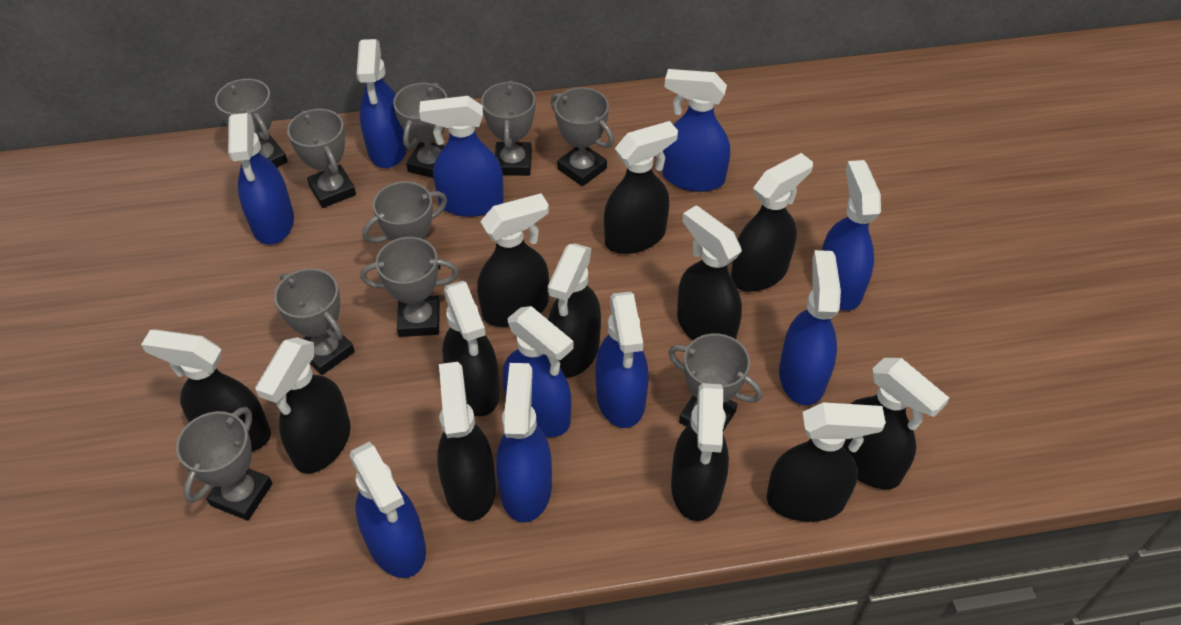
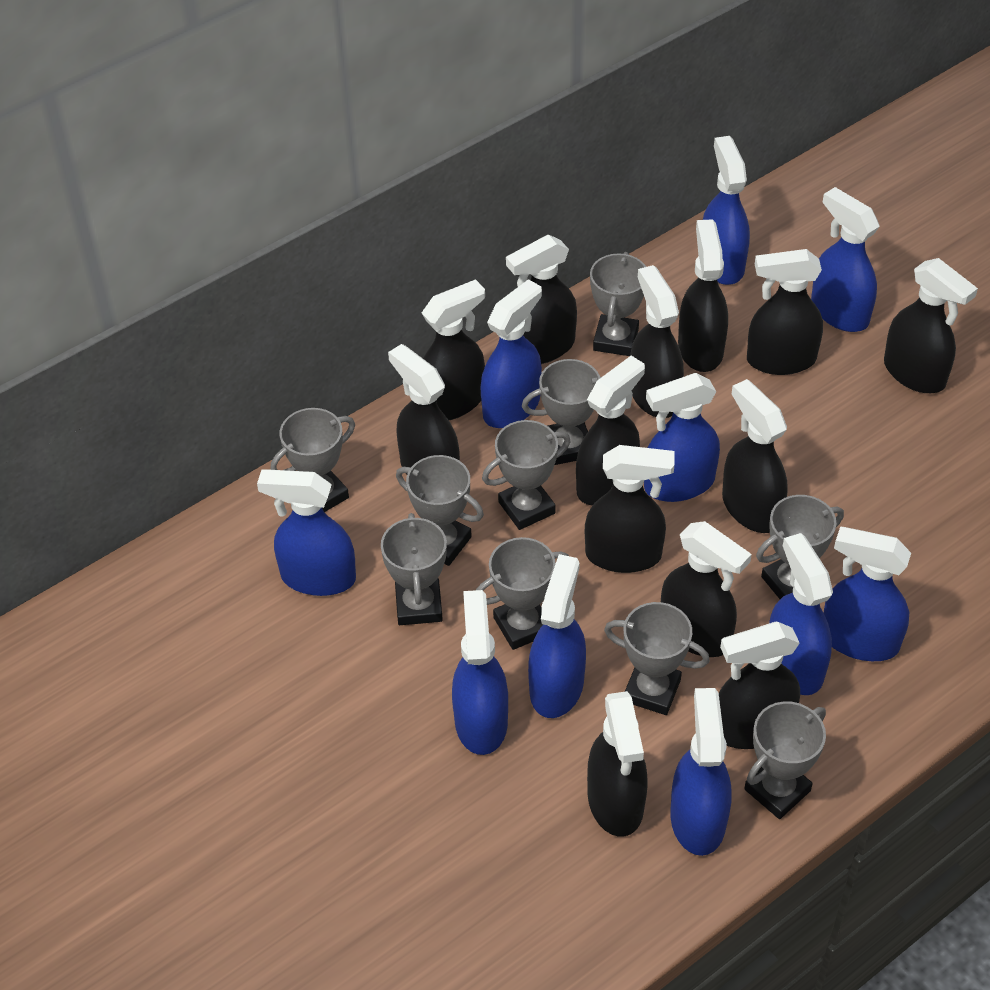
black spray bottle: 12 -> 13

